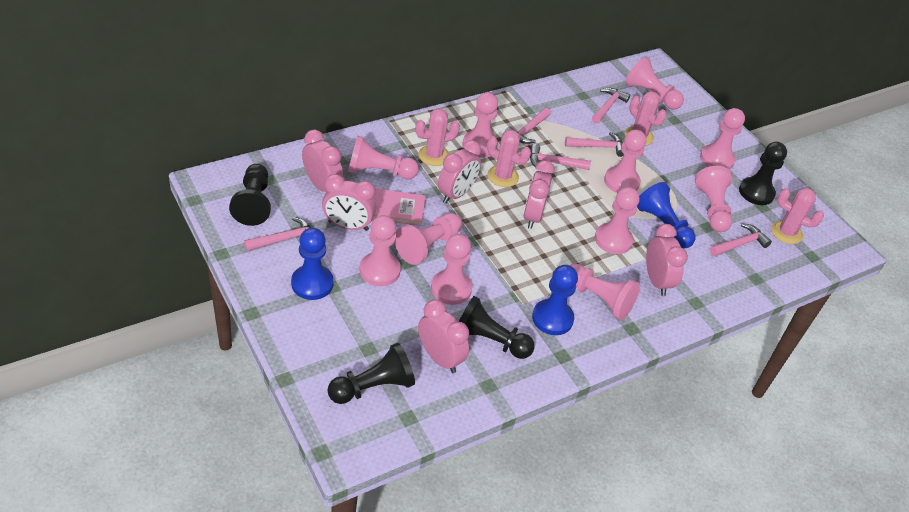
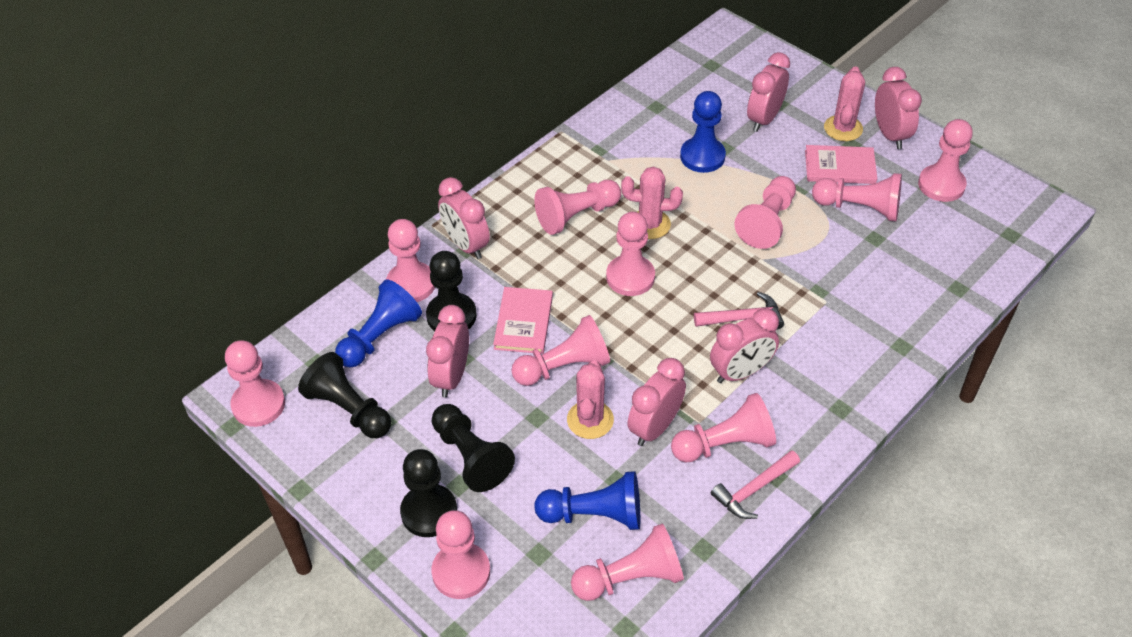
pink book: 1 -> 2
pink cactus: 4 -> 3
pink hammer: 6 -> 2

